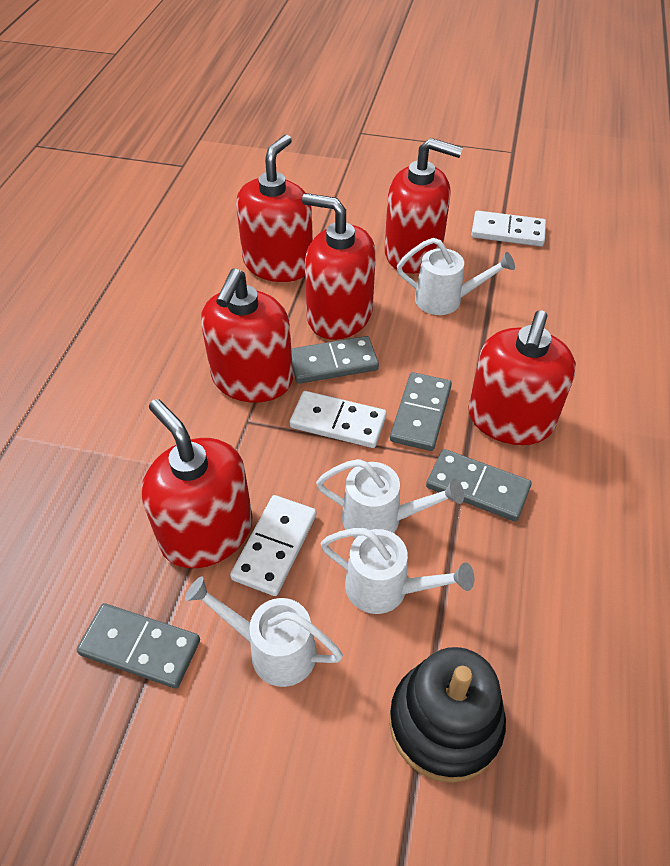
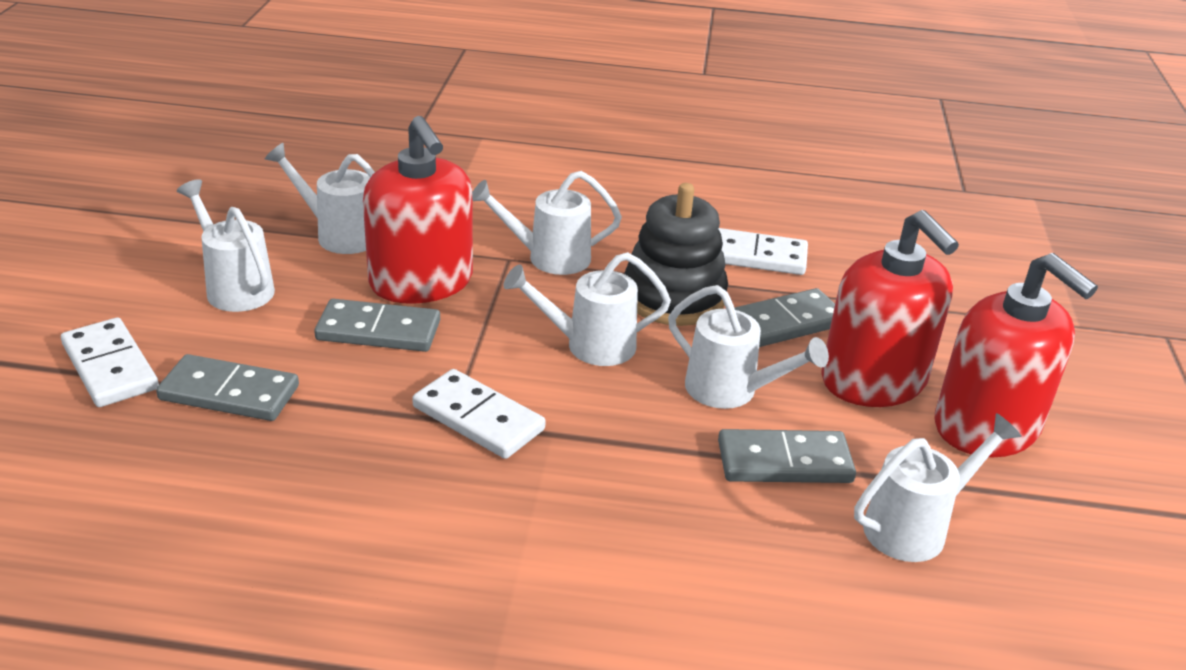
red soap dispenser: 6 -> 3
white watering can: 4 -> 6

